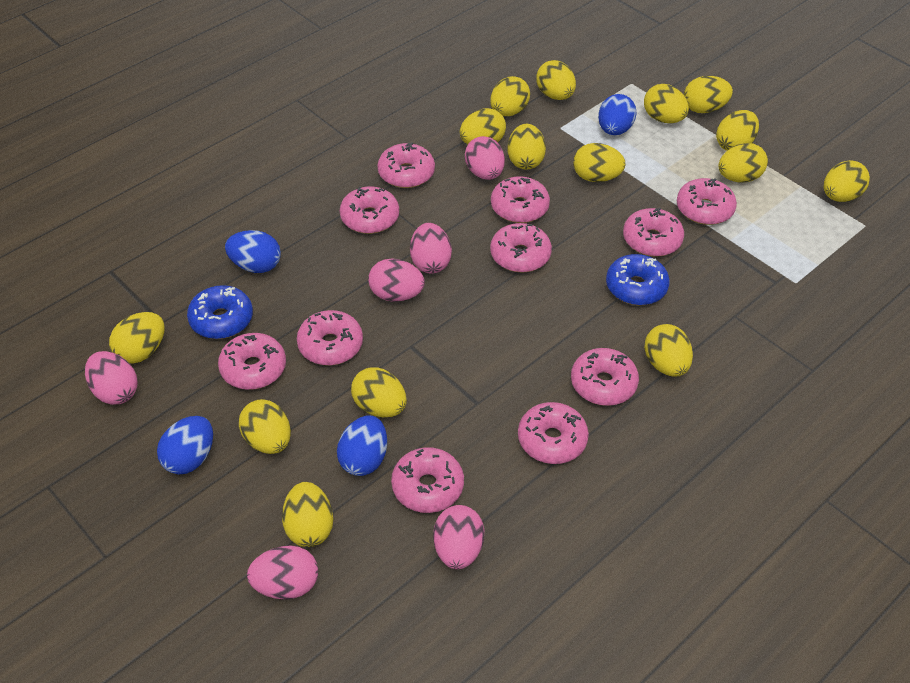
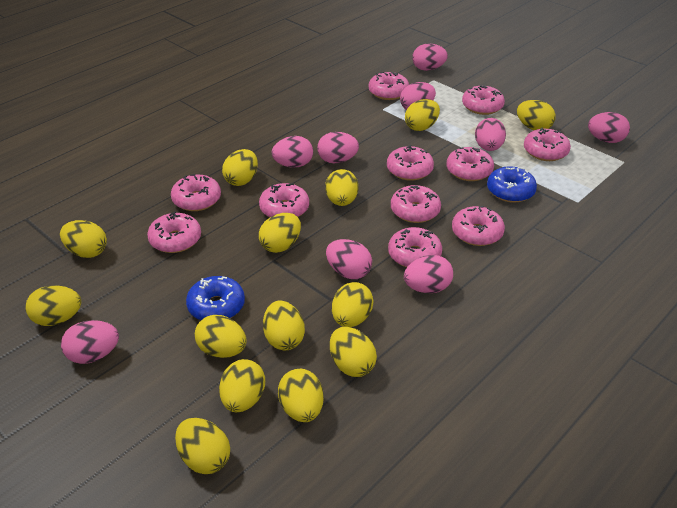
blue egg: 4 -> 0
pink egg: 6 -> 9
yellow egg: 15 -> 14

